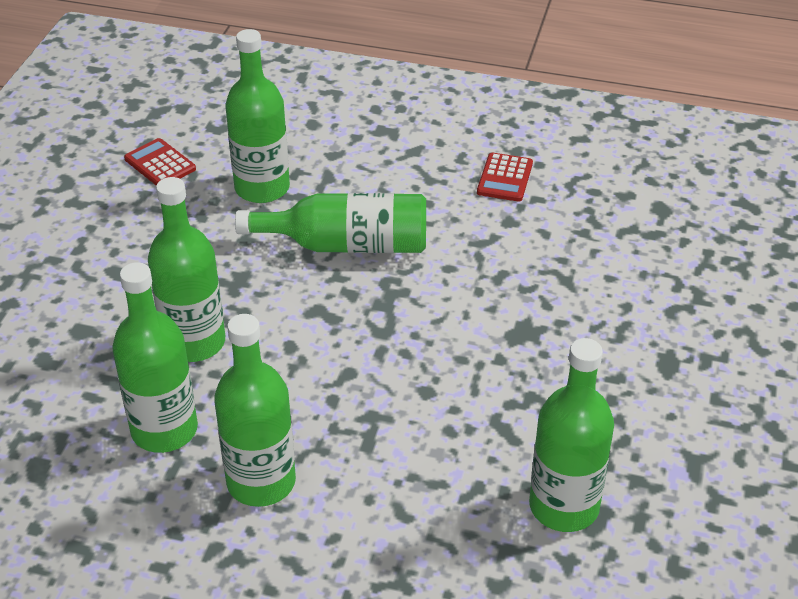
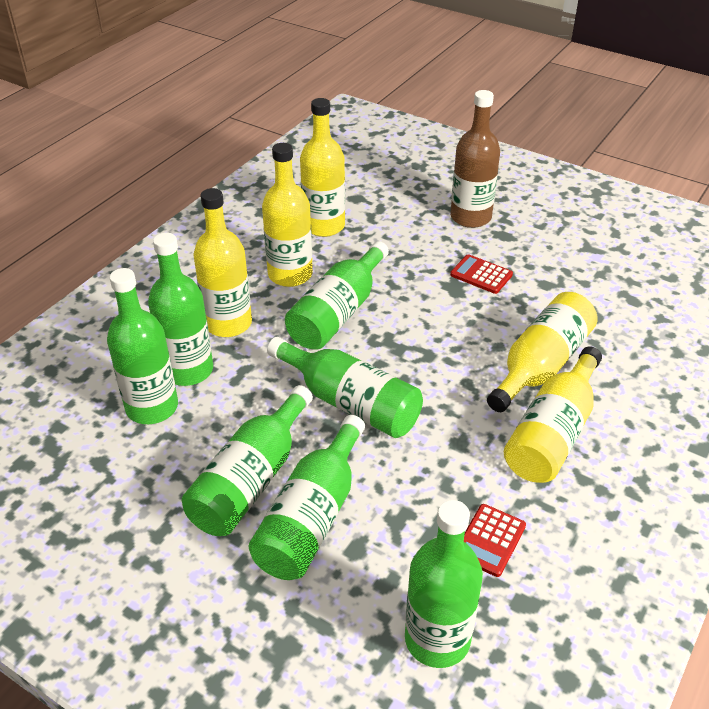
brown bottle: 0 -> 1
green bottle: 6 -> 7
yellow bottle: 0 -> 5

